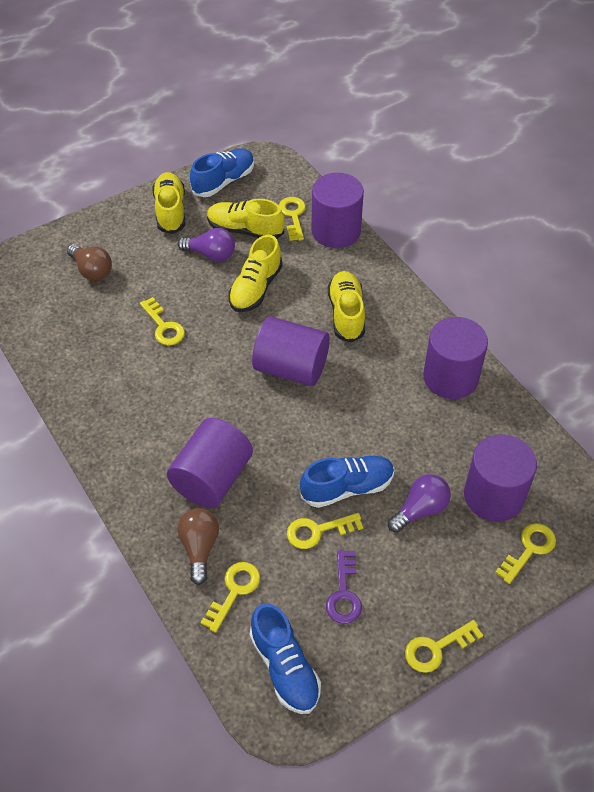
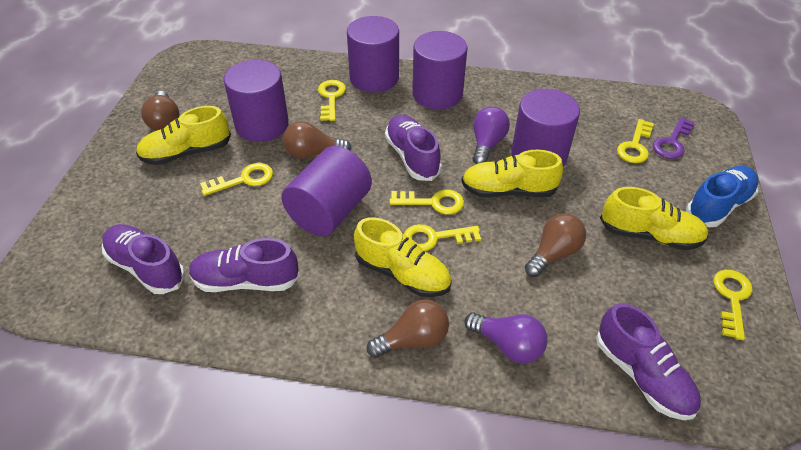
blue shoe: 3 -> 1
brown light bulb: 2 -> 4
purple shoe: 0 -> 4

